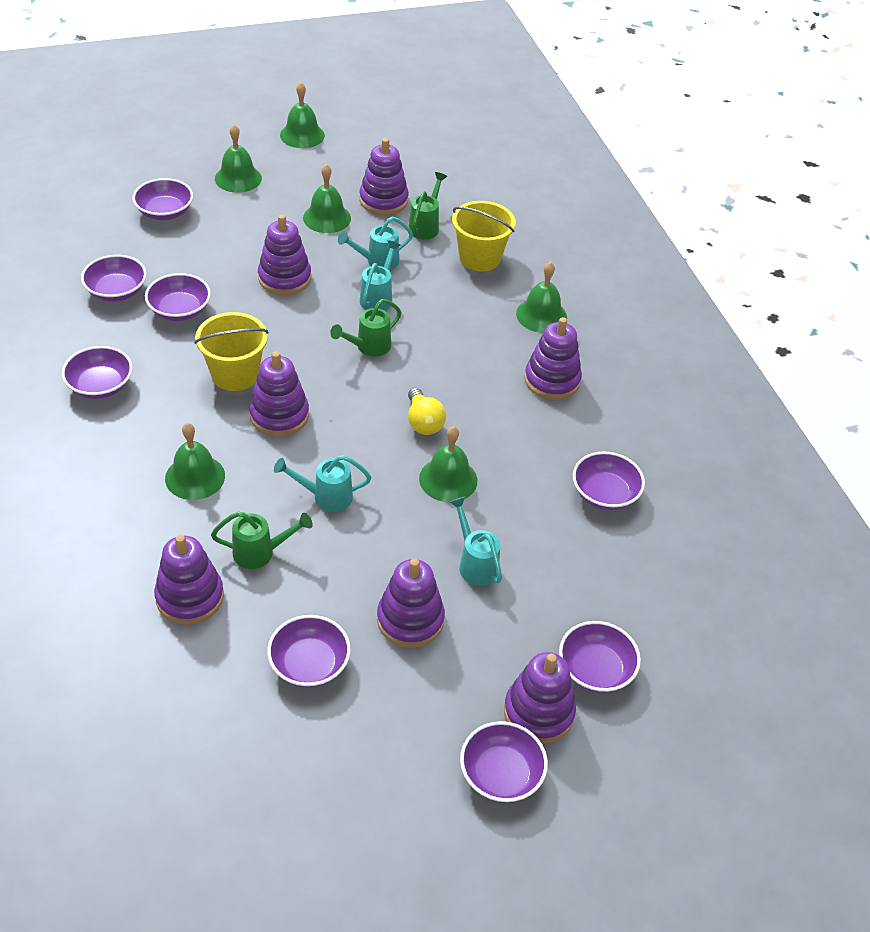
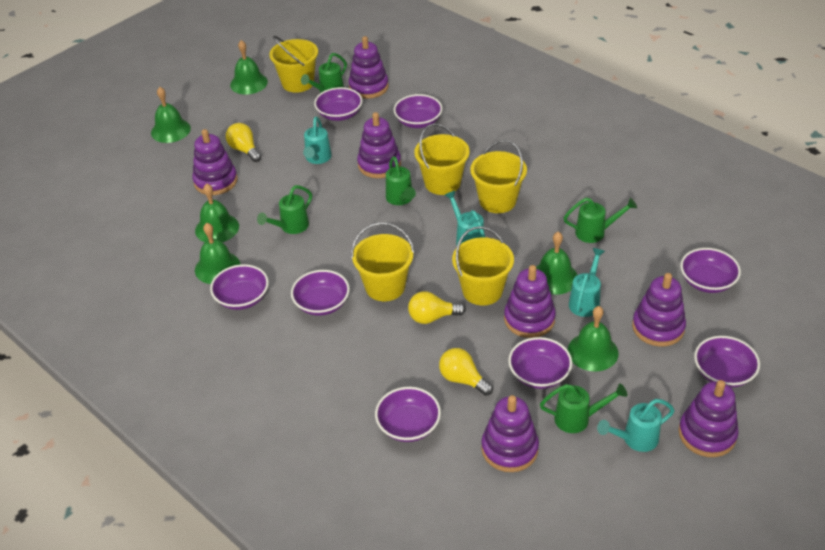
green watering can: 3 -> 5
yellow bucket: 2 -> 5
yellow light bulb: 1 -> 3

